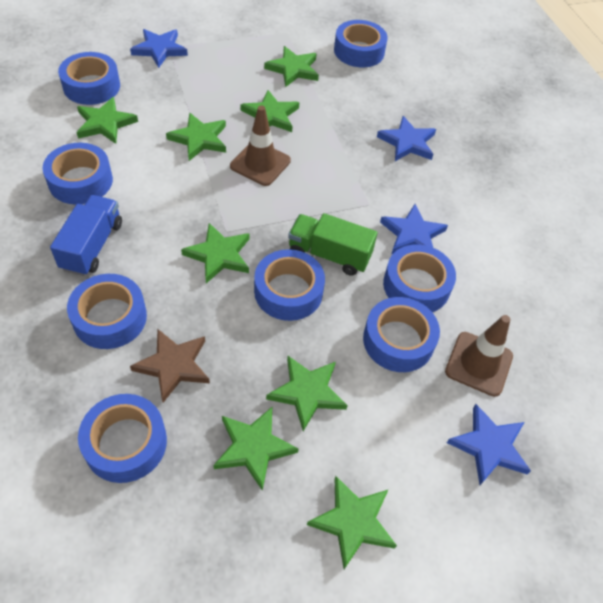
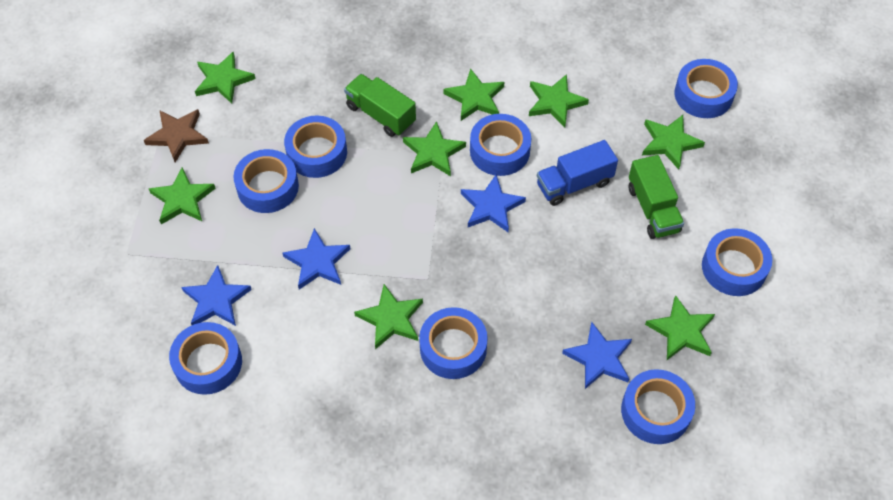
brown traffic cone: 2 -> 0
green truck: 1 -> 2

